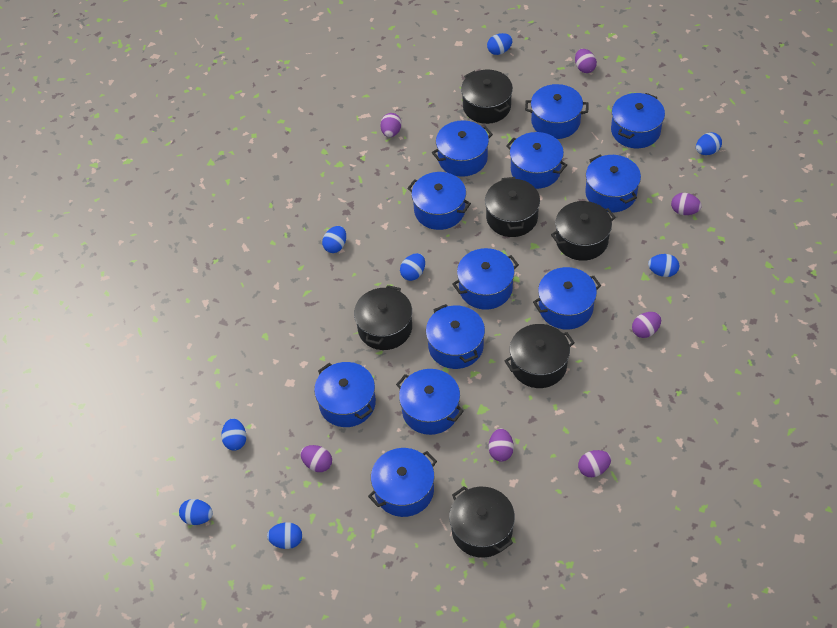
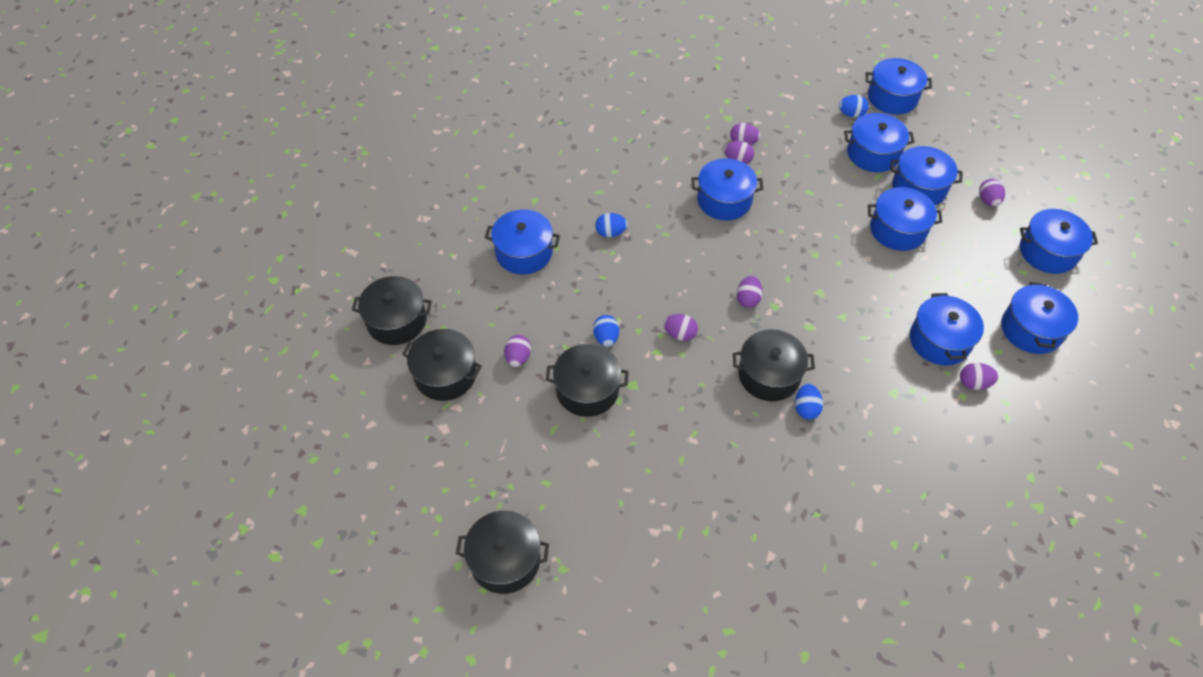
black pot: 6 -> 5
blue egg: 8 -> 4
blue pot: 12 -> 9

